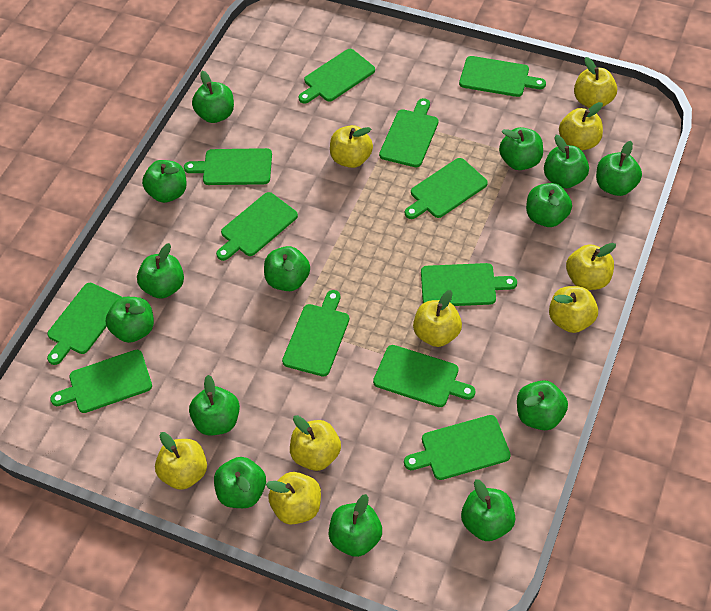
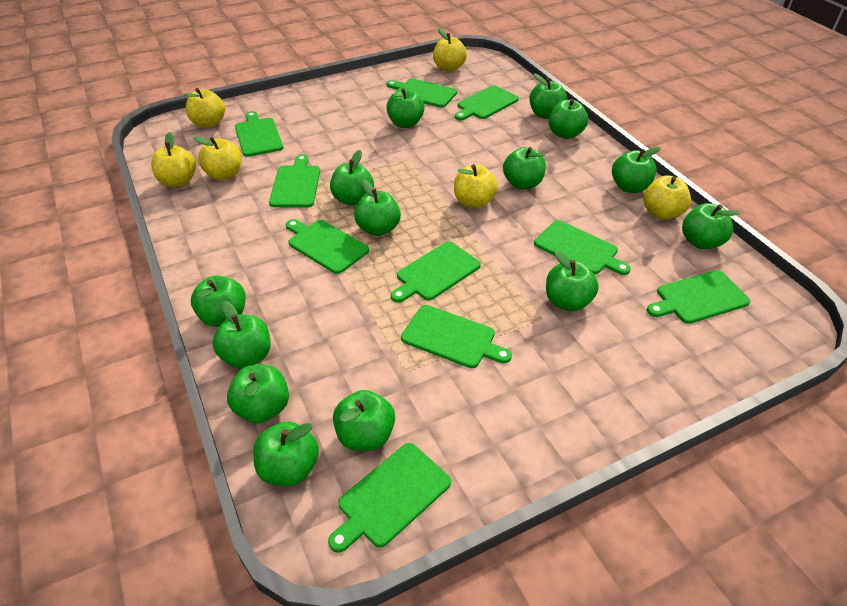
green cutting board: 12 -> 10
yellow apple: 9 -> 6

